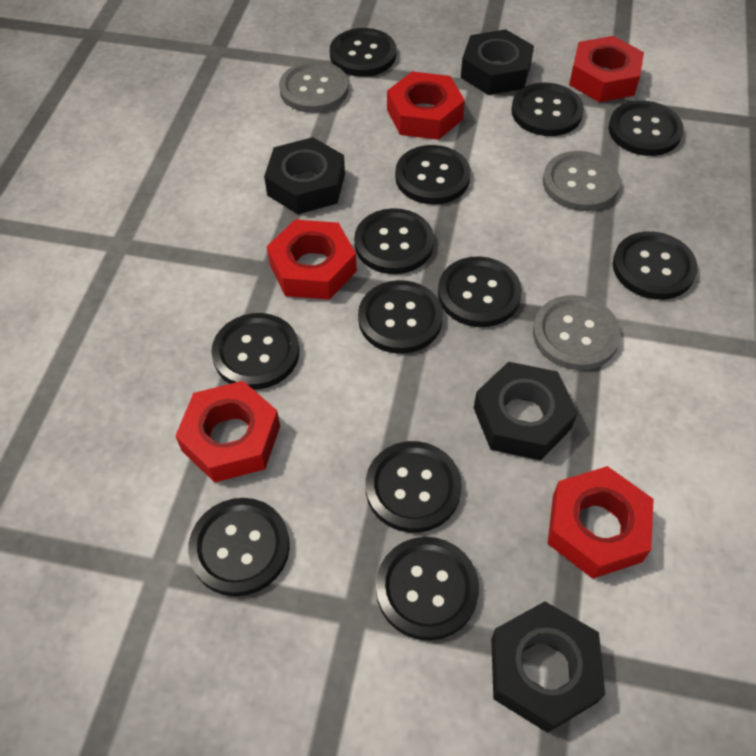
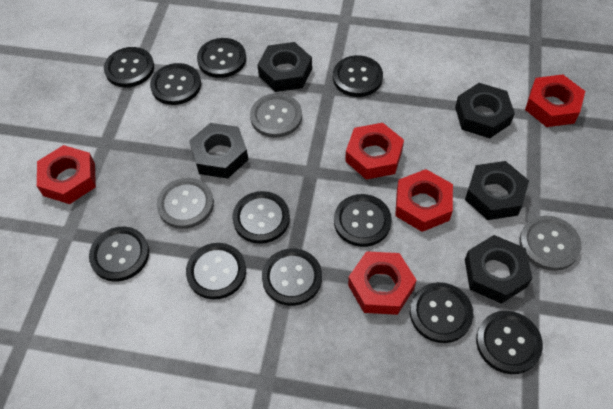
black button: 12 -> 11
black nut: 4 -> 5

